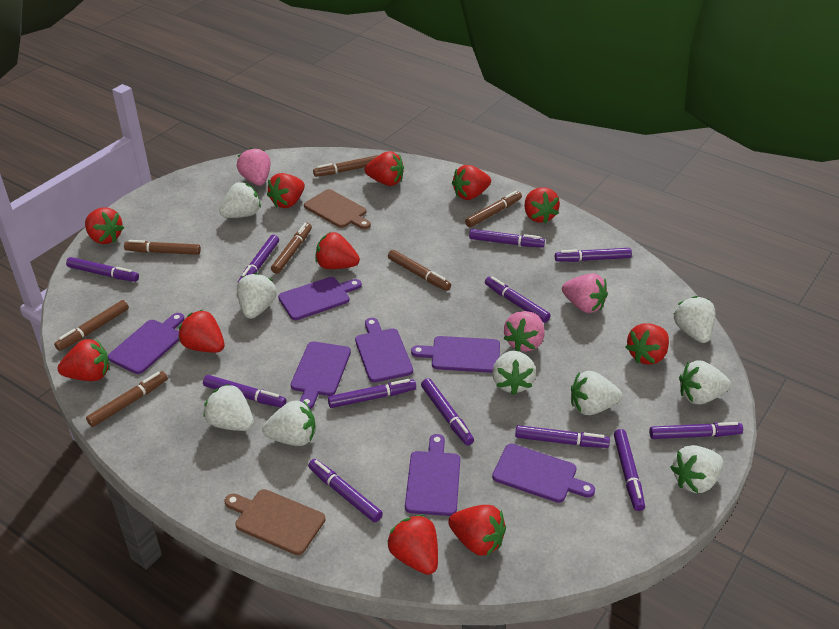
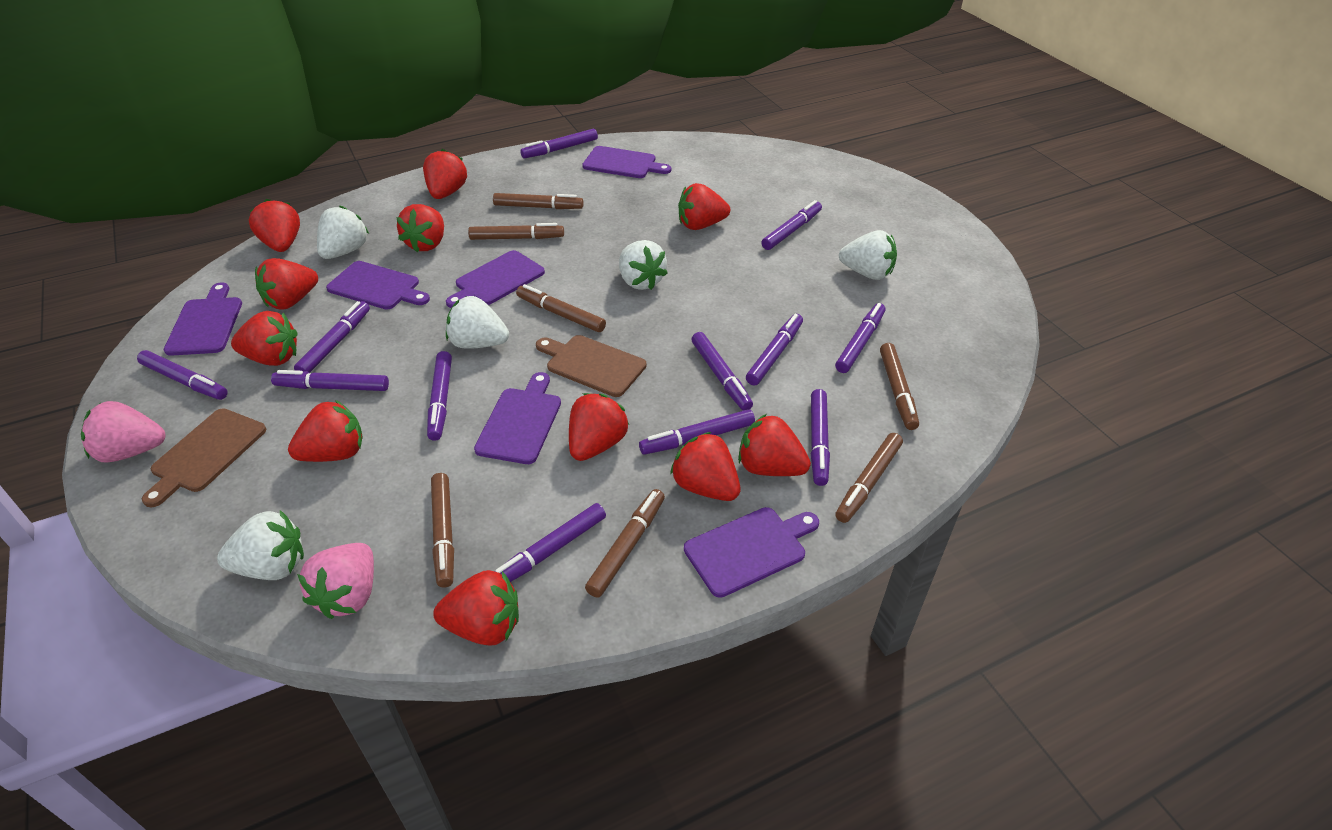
pink strawberry: 3 -> 2
purple cutting board: 7 -> 6
white strawberry: 9 -> 5

